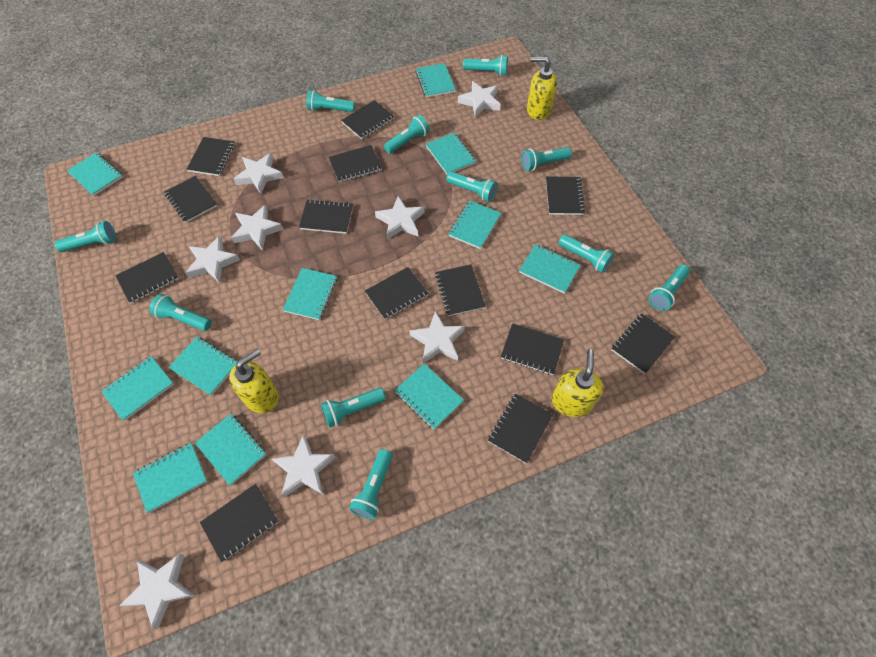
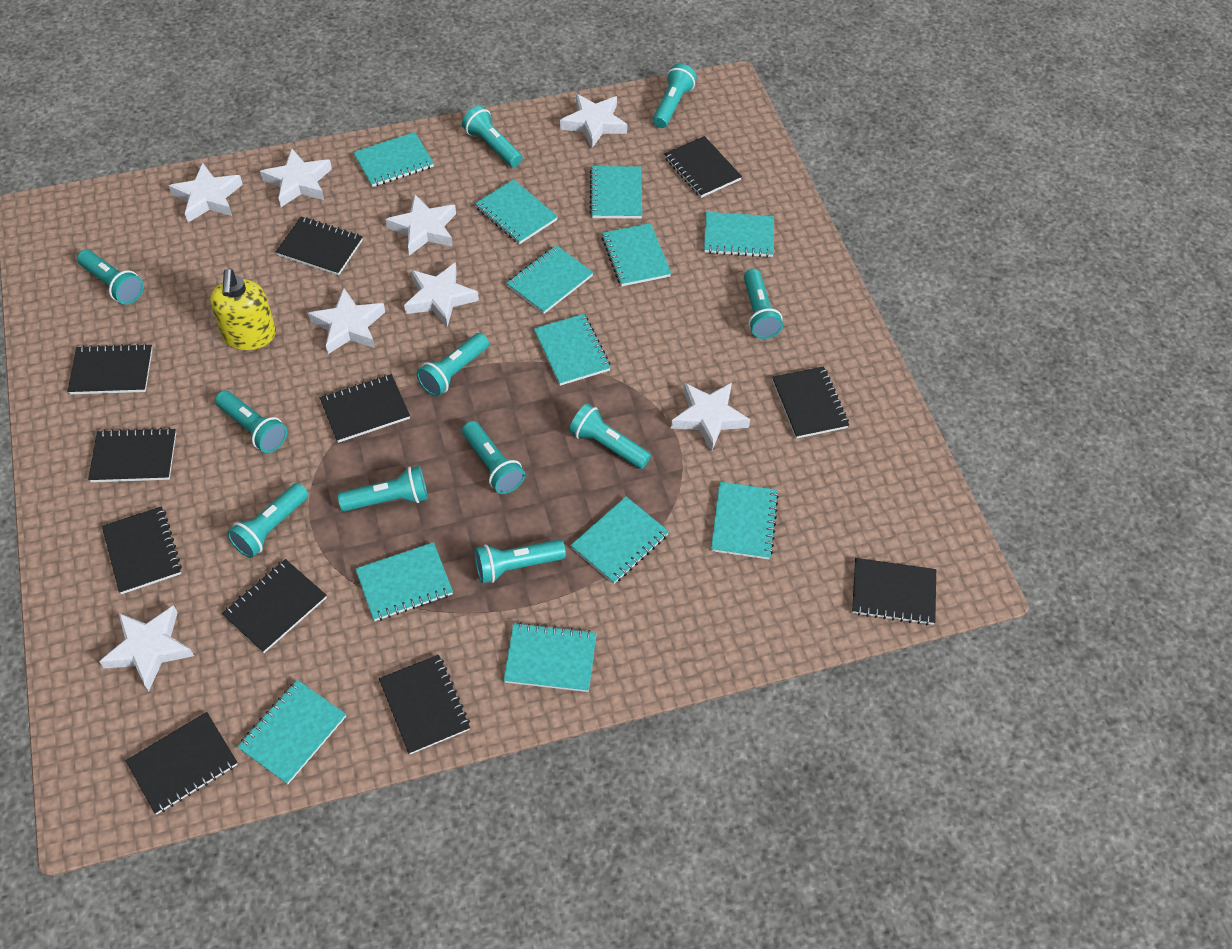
black notebook: 13 -> 11
turquoise notebook: 11 -> 12
yellow soap dispenser: 3 -> 1

